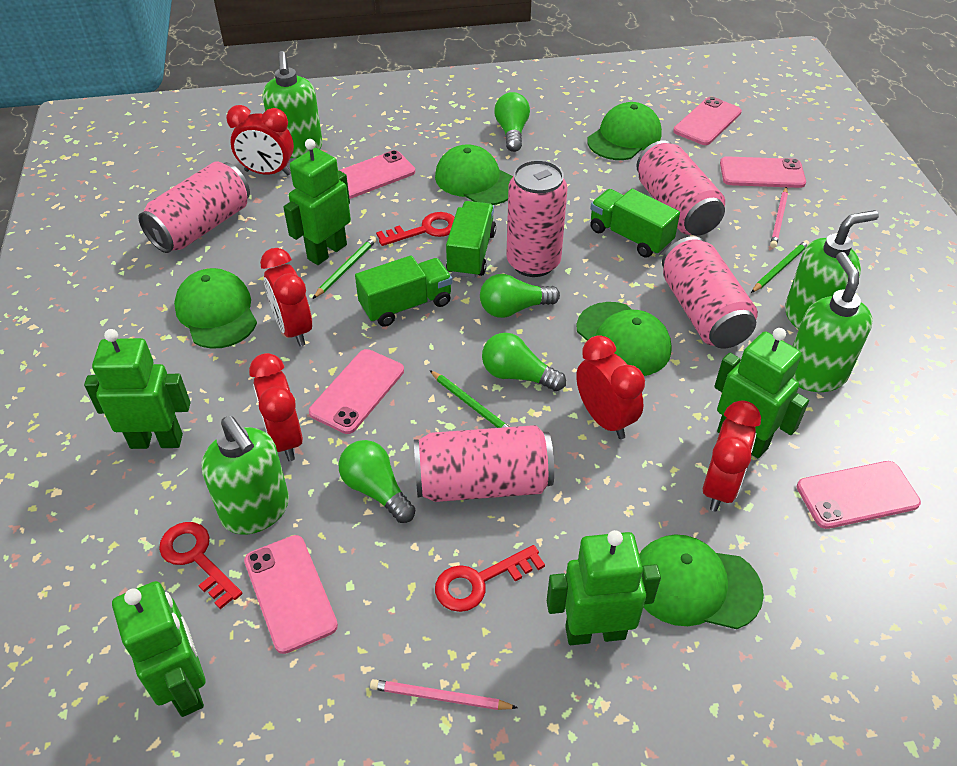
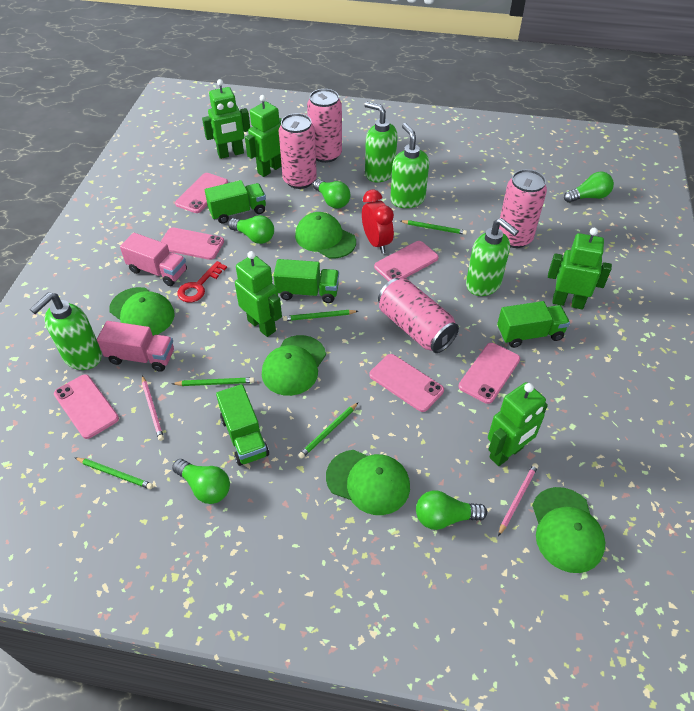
green light bulb: 4 -> 5
green pencil: 3 -> 5
green truck: 3 -> 4
pink can: 5 -> 4
pink truck: 0 -> 2
red clock: 5 -> 1
red key: 3 -> 1

